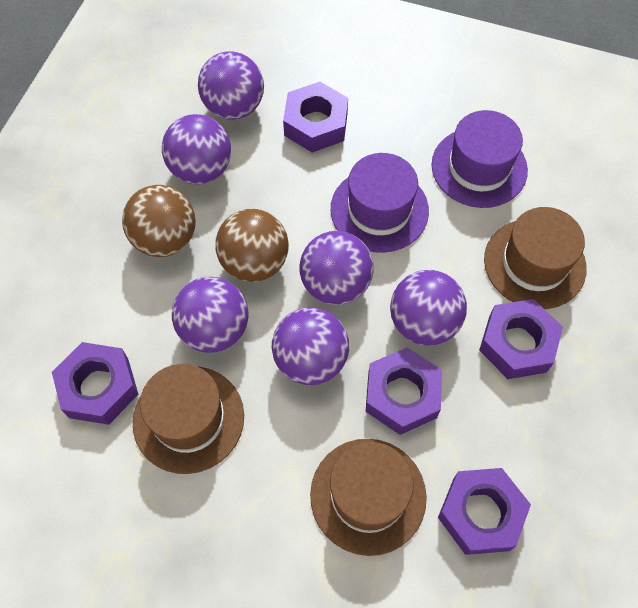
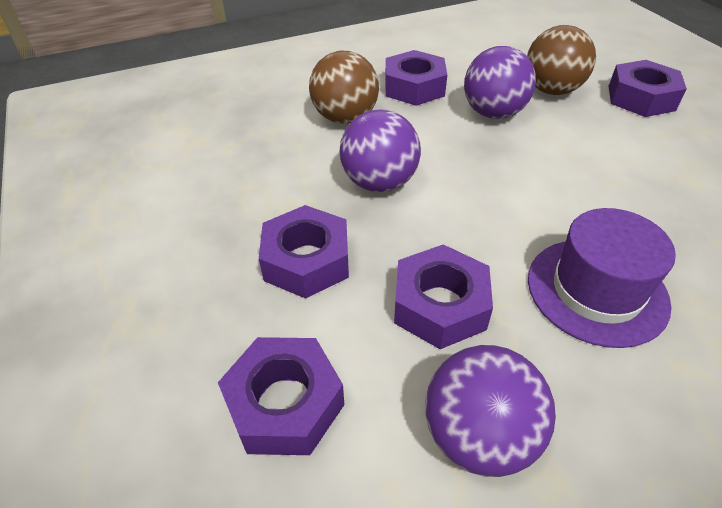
brown hat: 3 -> 0
purple ball: 6 -> 3
purple hat: 2 -> 1

